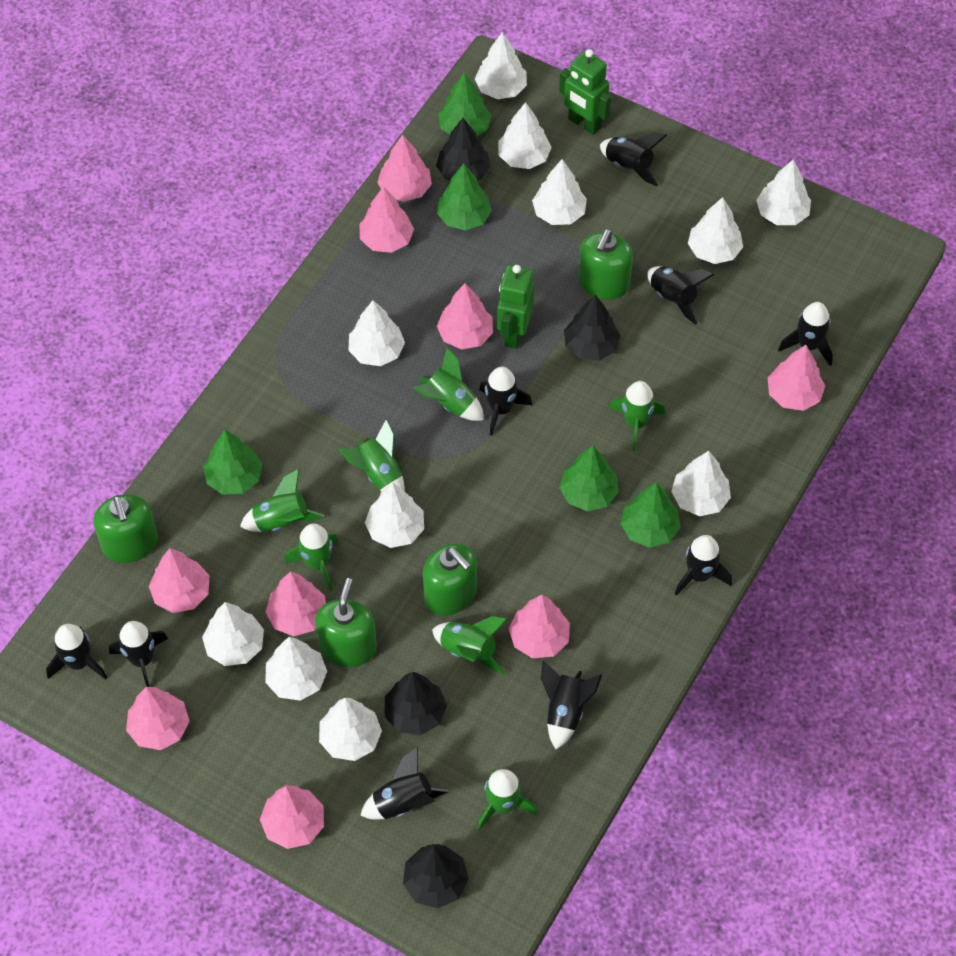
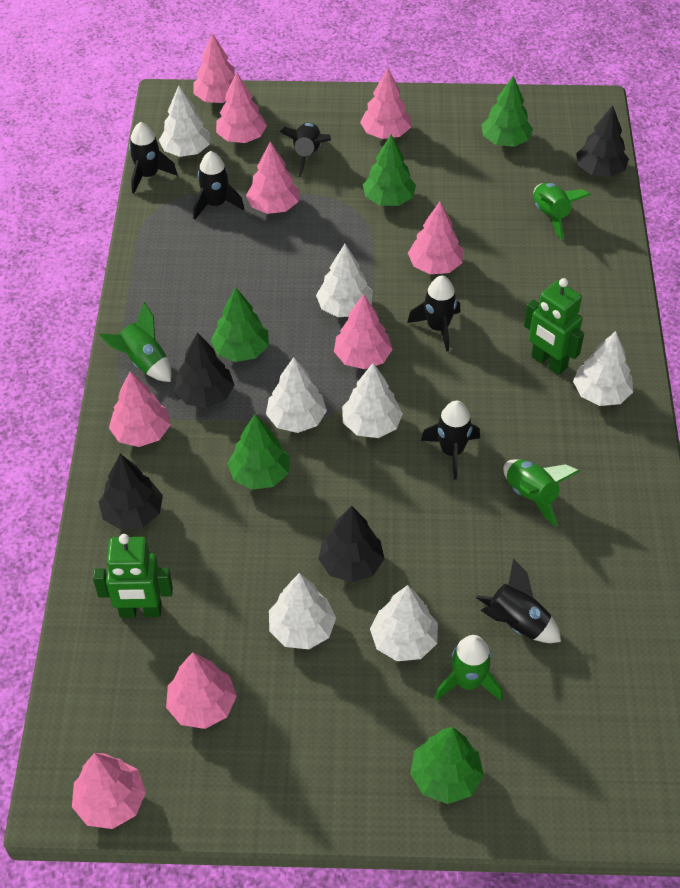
black rocket: 9 -> 6
green rocket: 7 -> 4
green soap dispenser: 4 -> 0
white tree: 11 -> 7

